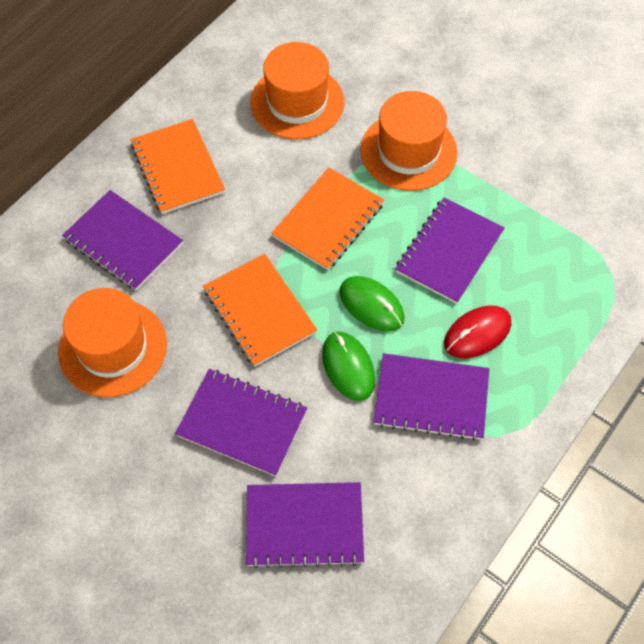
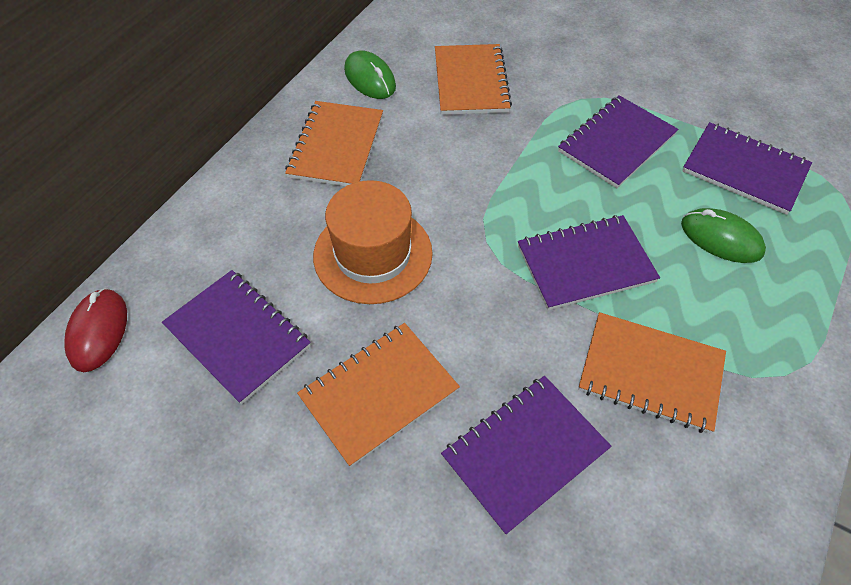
orange hat: 3 -> 1
orange notebook: 3 -> 4

